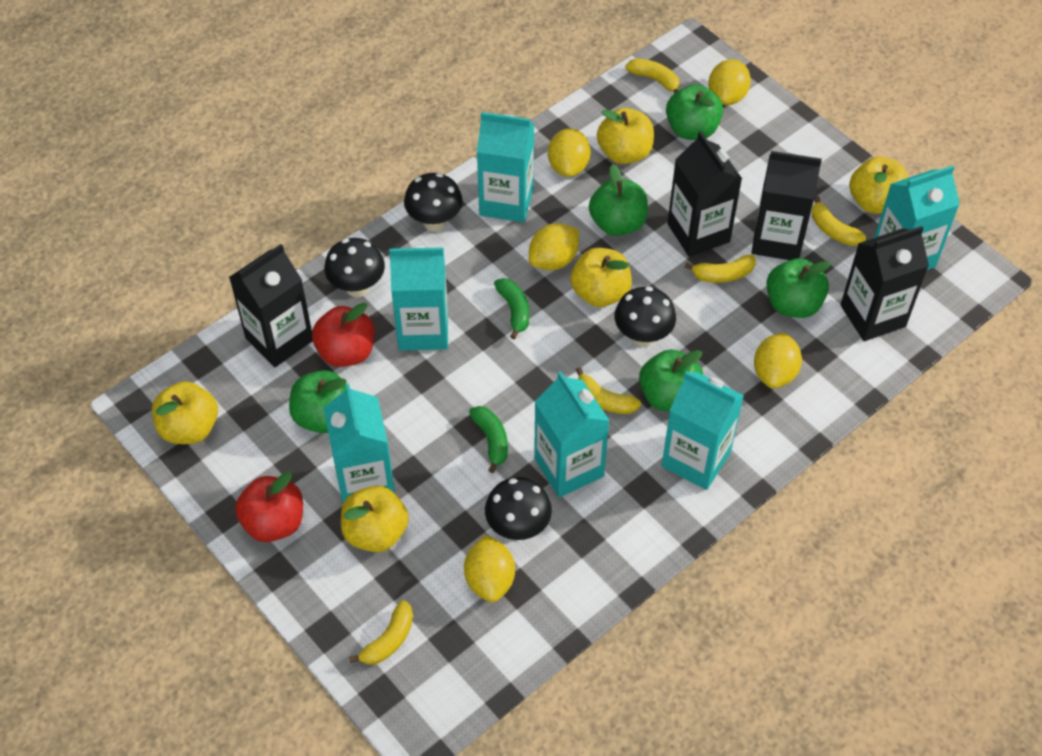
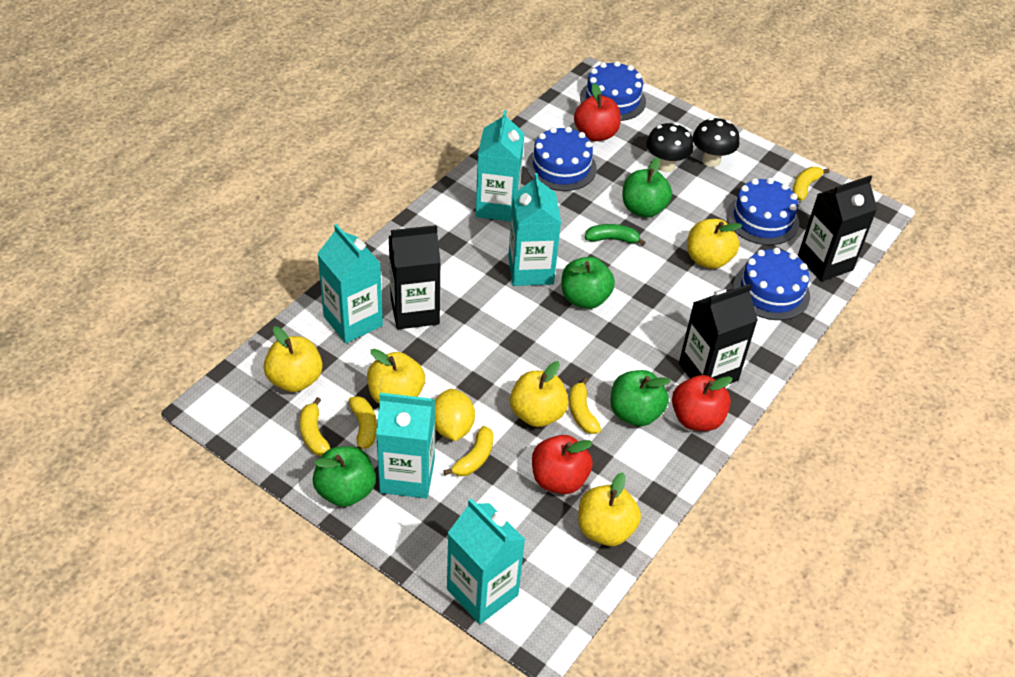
black carton: 4 -> 3
black mushroom: 4 -> 2
blue cake: 0 -> 4
green apple: 5 -> 4
green banana: 2 -> 1
red apple: 2 -> 3
turquoise carton: 6 -> 5
yellow lemon: 5 -> 1

